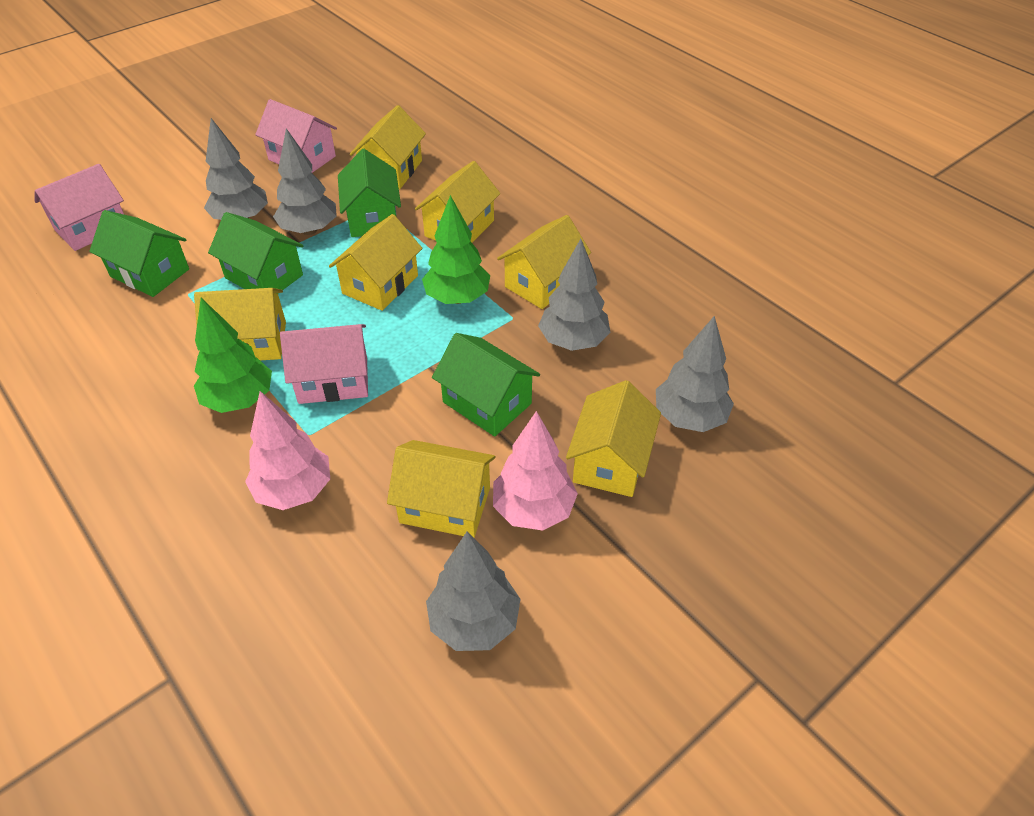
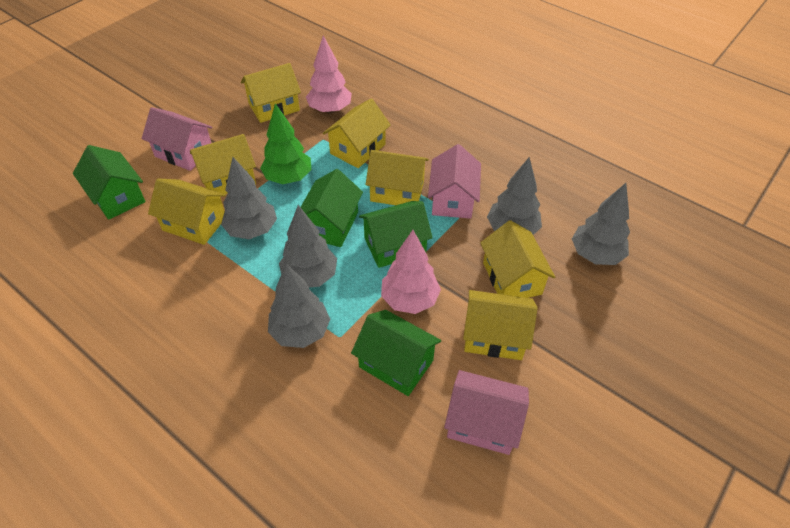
green tree: 2 -> 1

